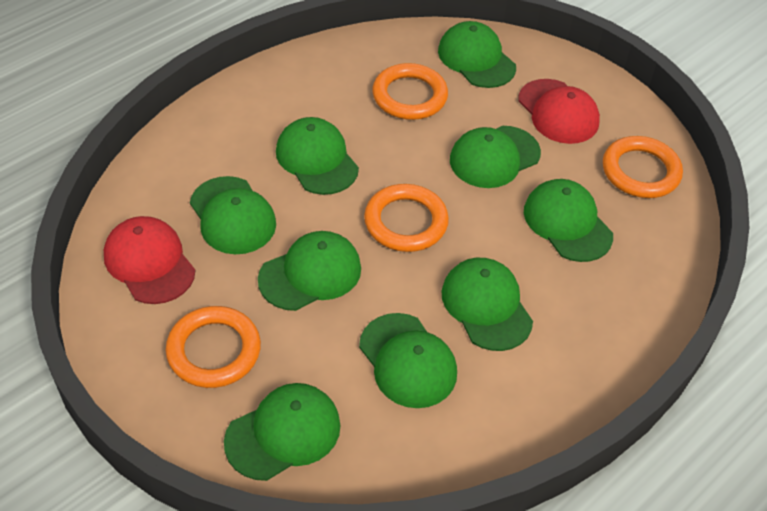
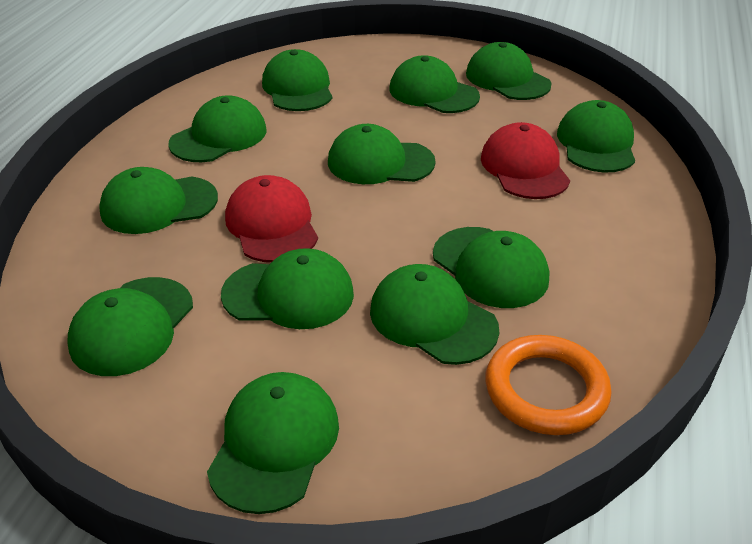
green cap: 9 -> 12
orange ring: 4 -> 1

